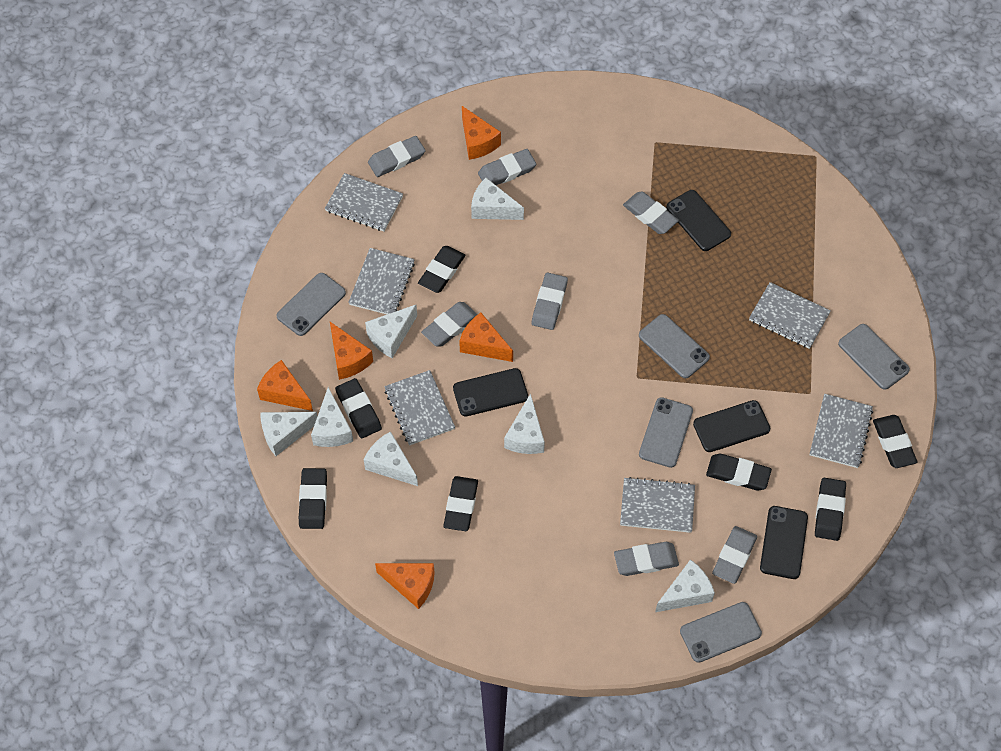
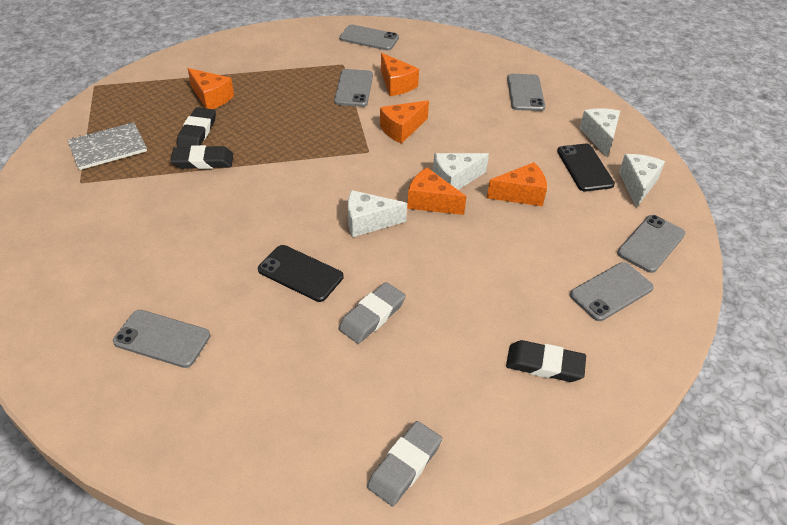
black eraser: 7 -> 3
black phone: 4 -> 2
grey eraser: 7 -> 2
grey notebook: 6 -> 1
grey phone: 5 -> 6
white cheese: 7 -> 4

